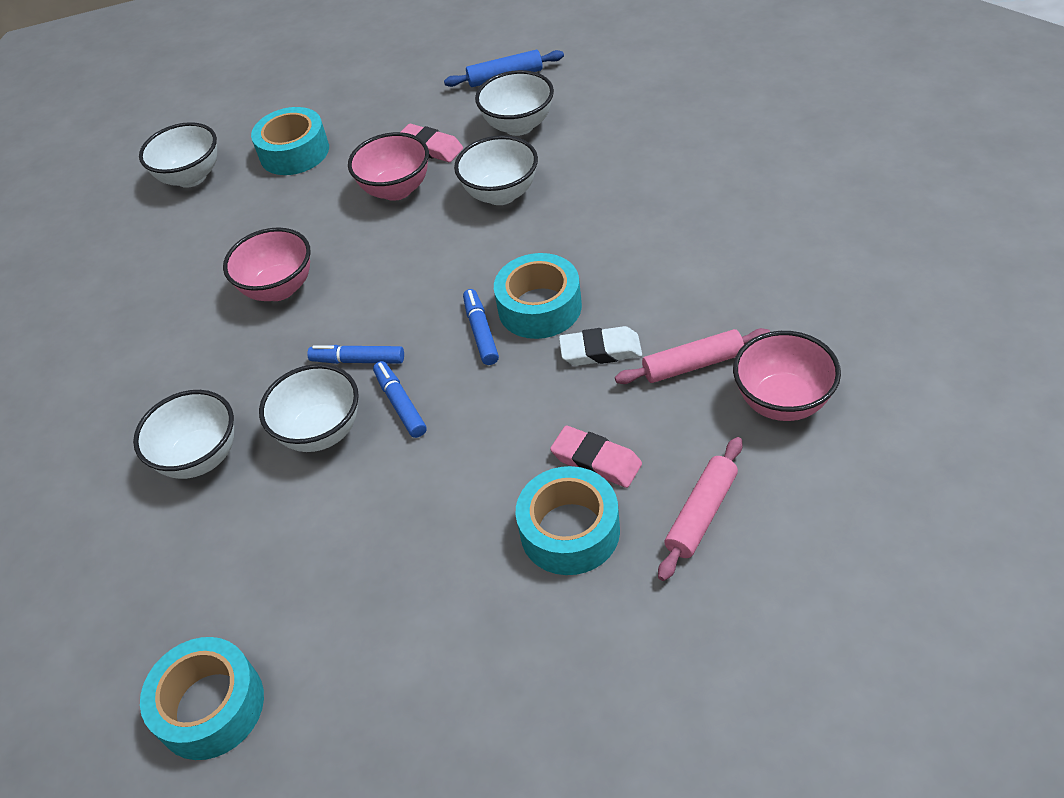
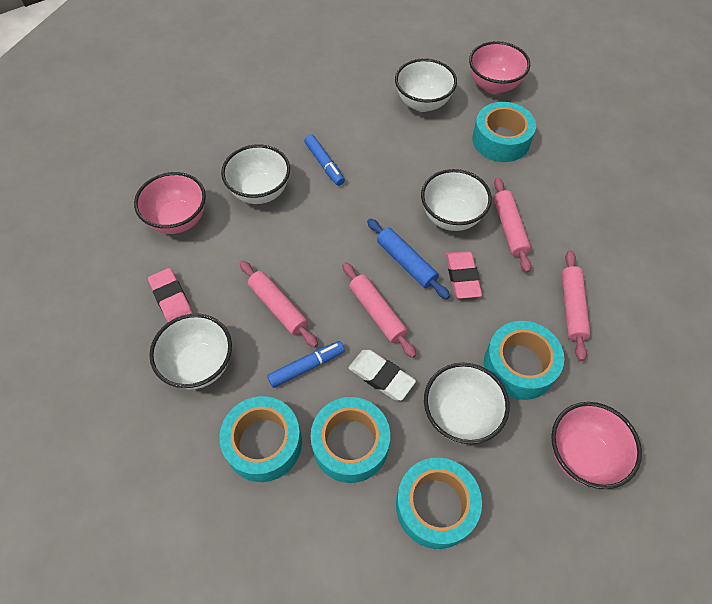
blue marker: 3 -> 2
pink rolling pin: 2 -> 4
turquoise tape: 4 -> 5

